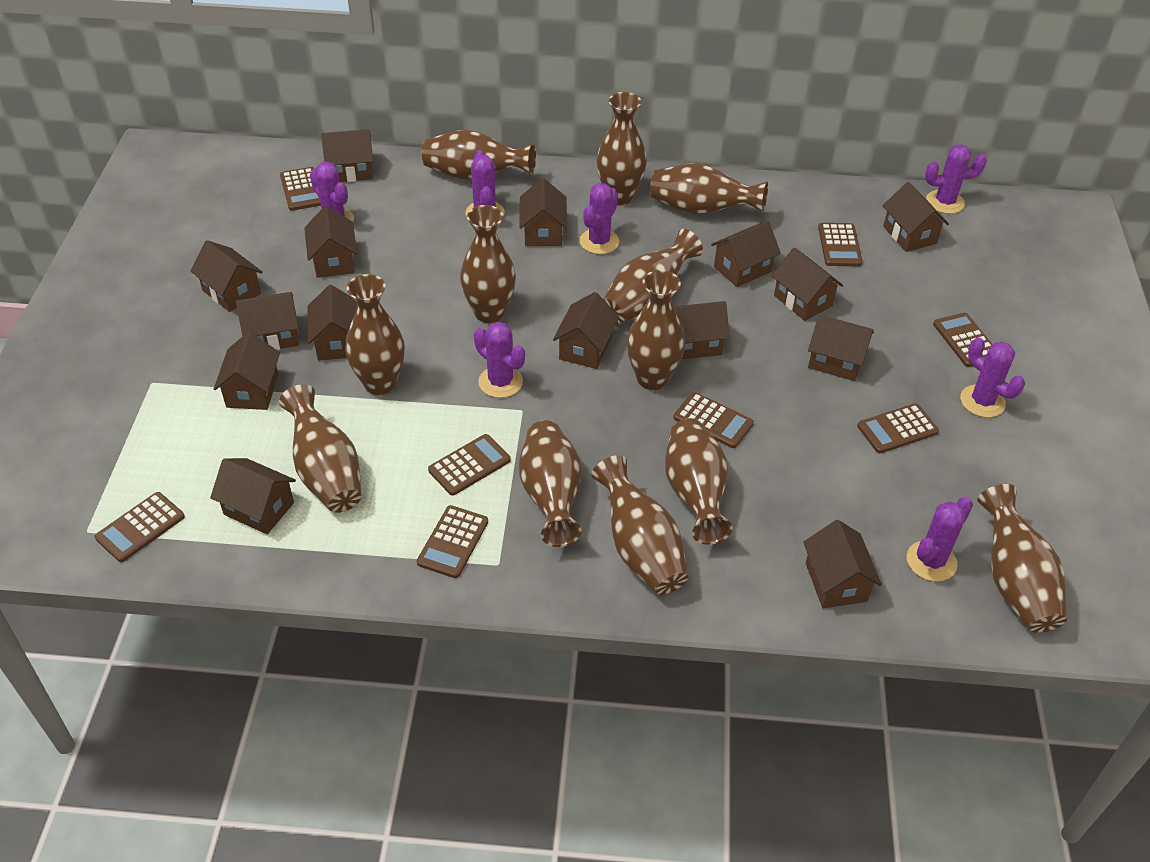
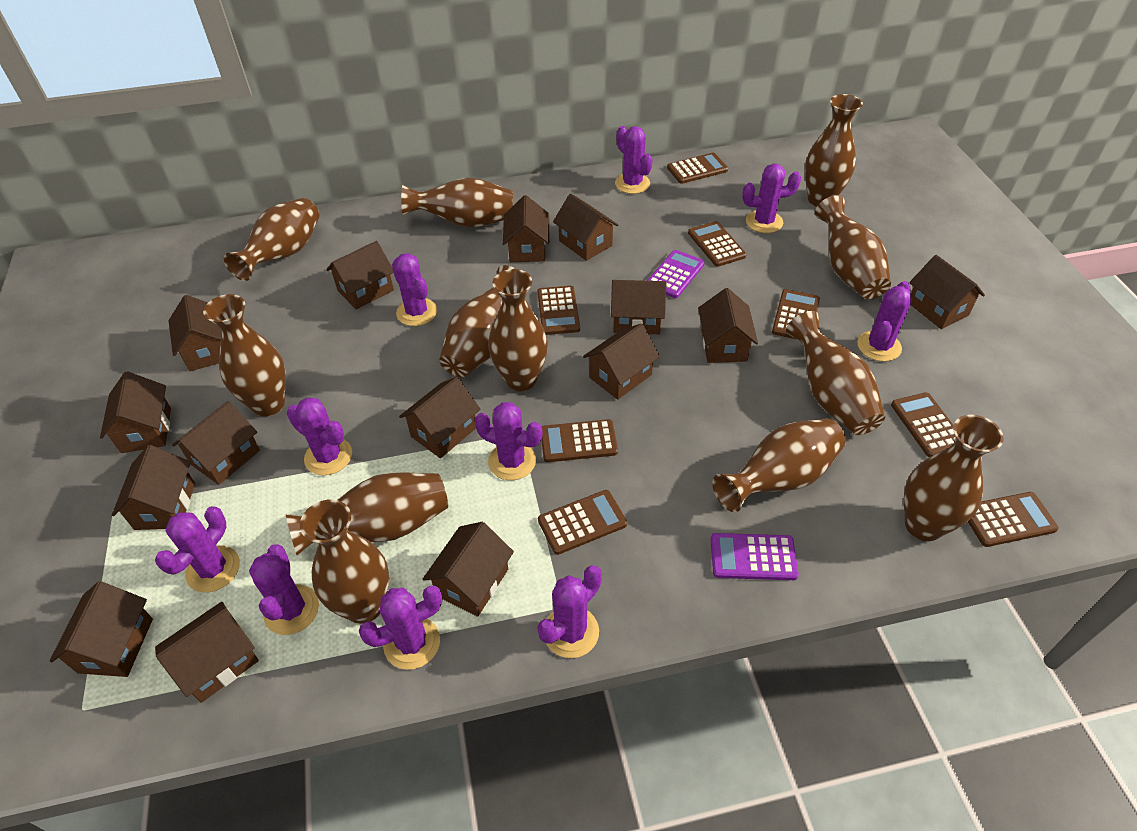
purple cactus: 7 -> 10
purple calculator: 0 -> 2

